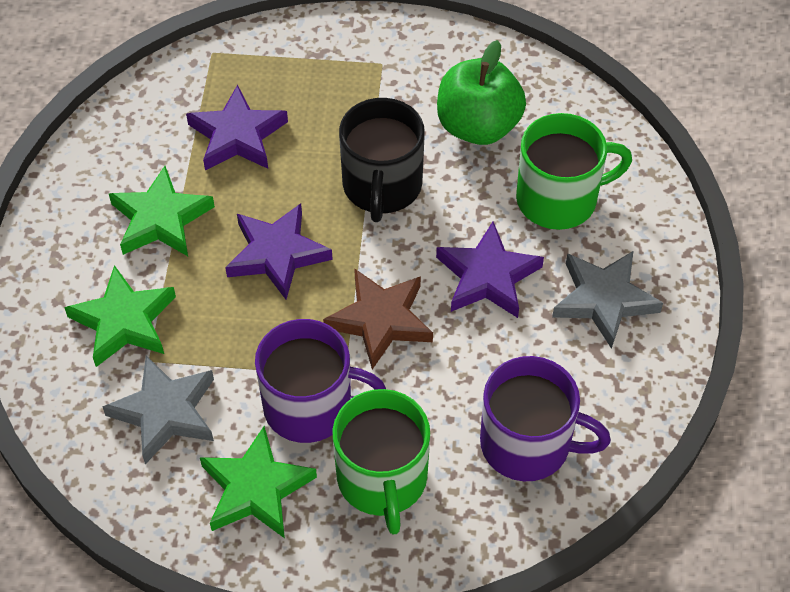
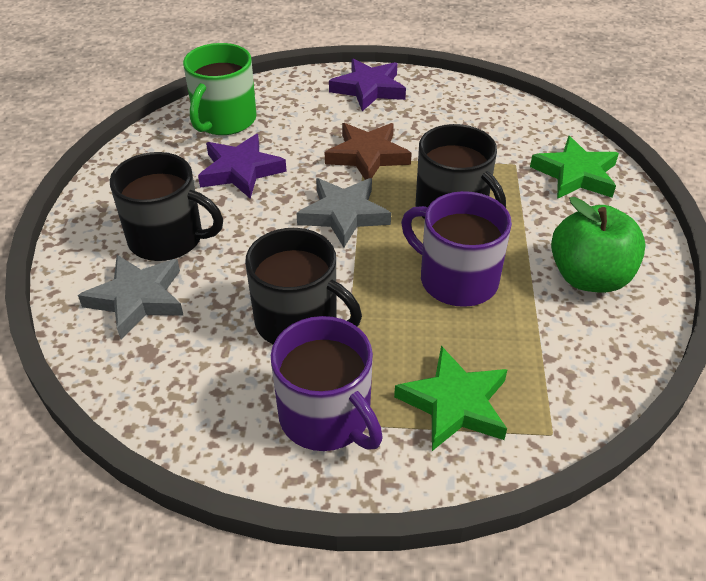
black mug: 1 -> 3
green mug: 2 -> 1
green star: 3 -> 2
purple star: 3 -> 2

